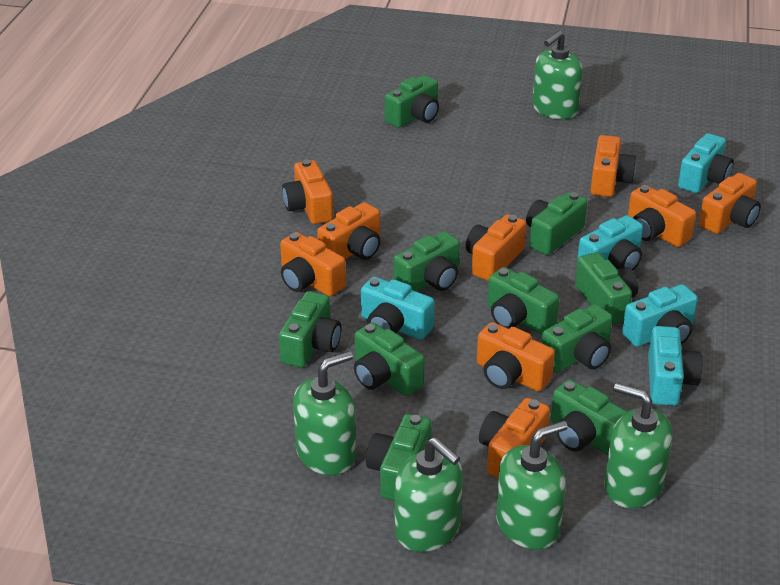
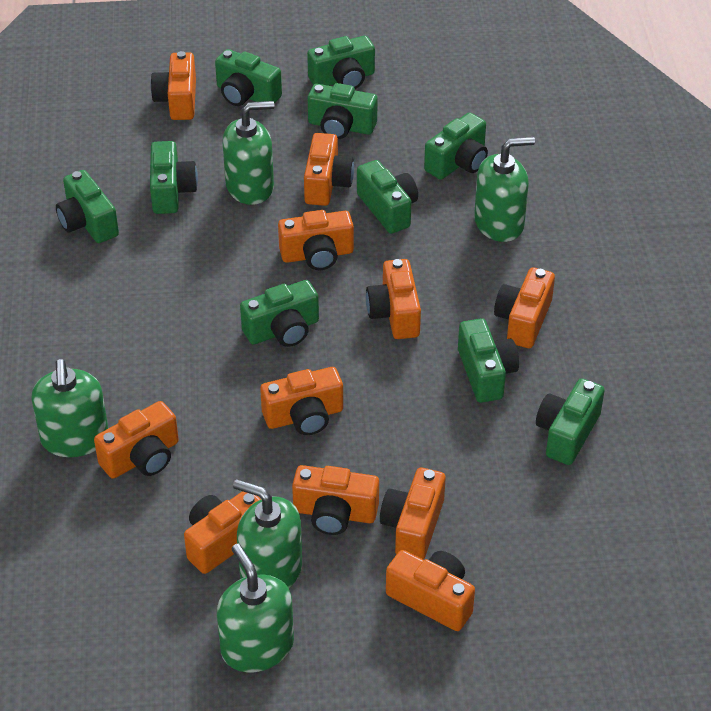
orange camera: 9 -> 11
turquoise camera: 5 -> 0

